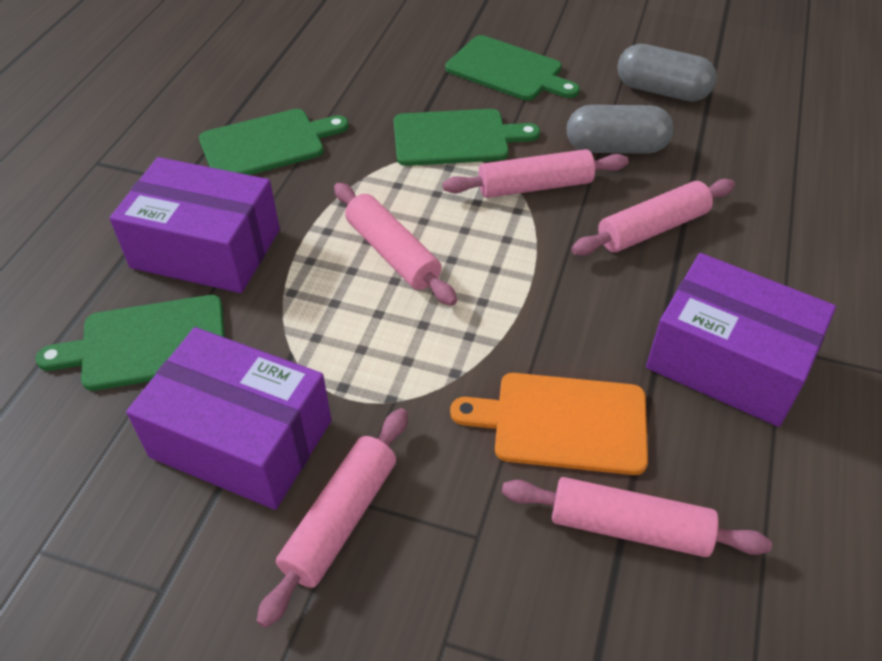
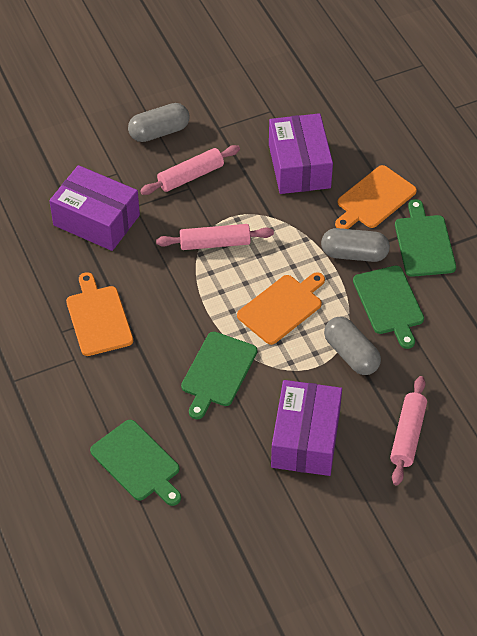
grey capsule: 2 -> 3
orange cutting board: 1 -> 3
pink rolling pin: 5 -> 3

